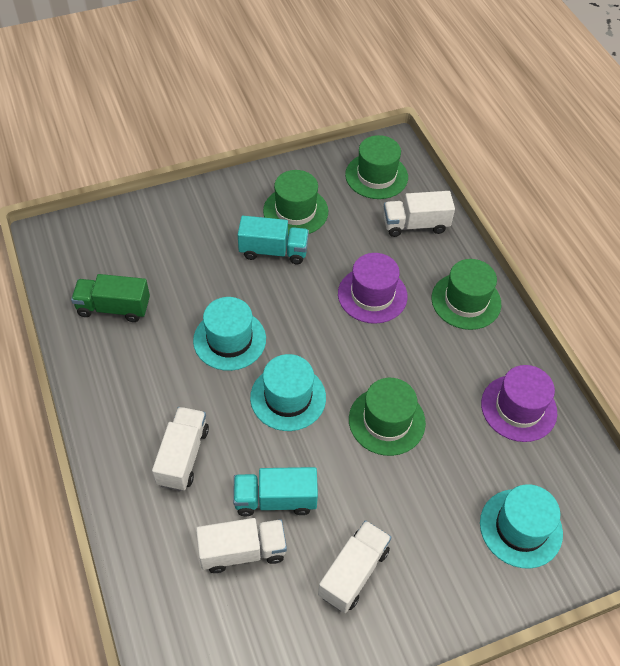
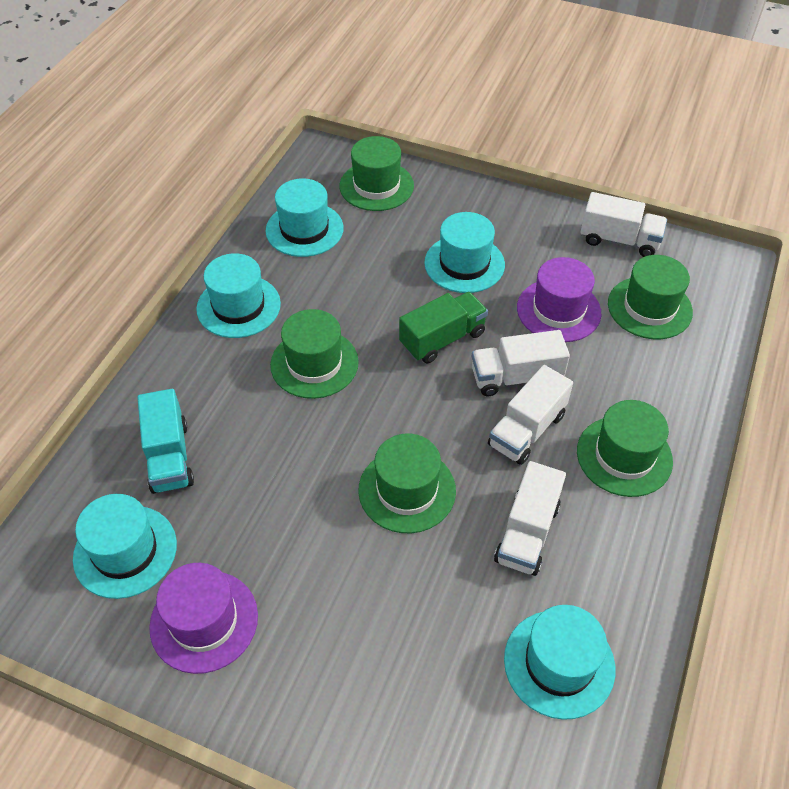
green hat: 4 -> 5
turquoise hat: 3 -> 5
turquoise truck: 2 -> 1

